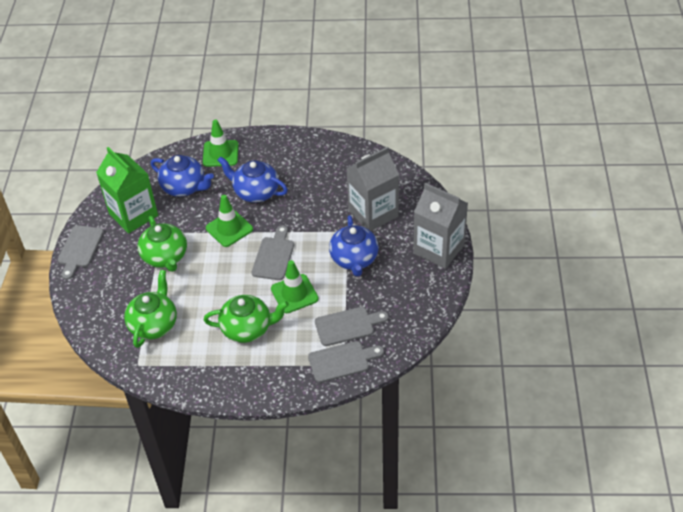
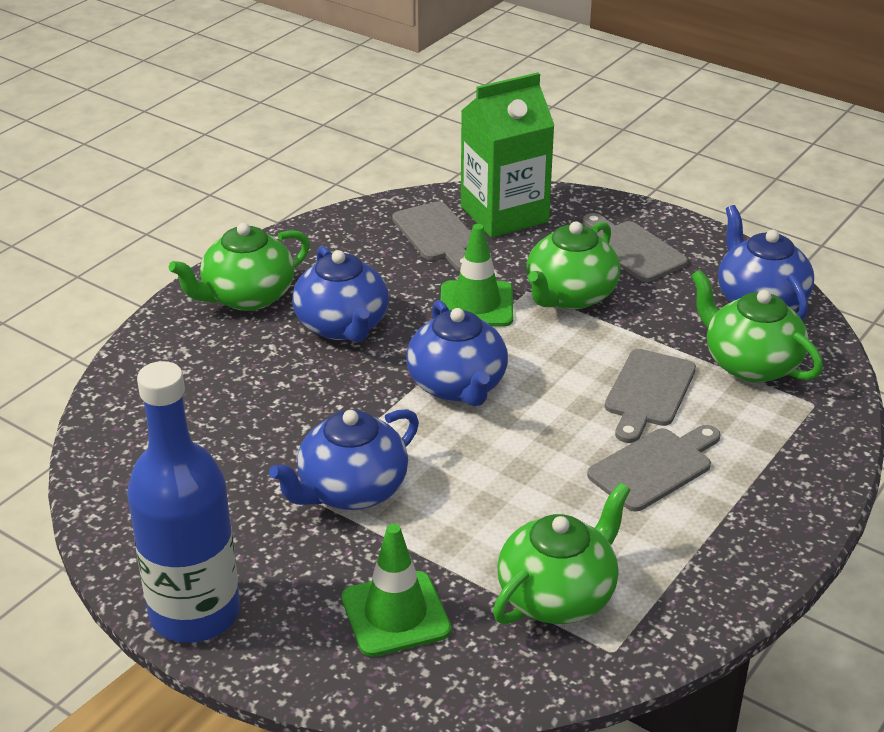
blue bottle: 0 -> 1
blue teapot: 3 -> 4
green teapot: 3 -> 4
green traffic cone: 3 -> 2
grey carton: 2 -> 0

